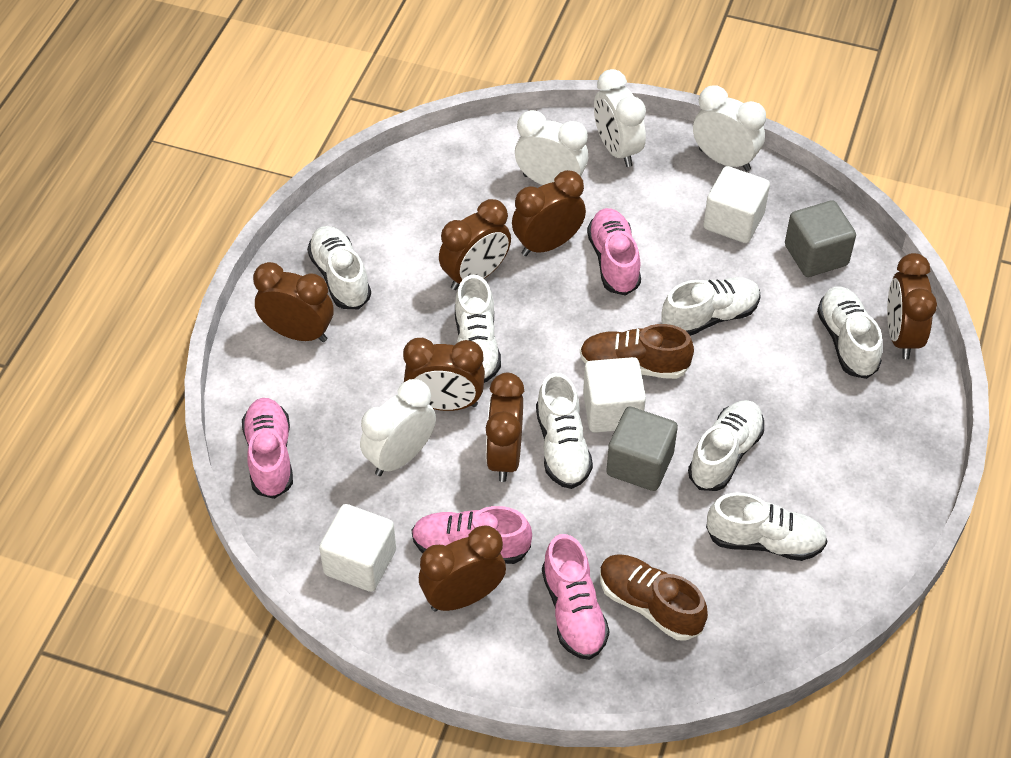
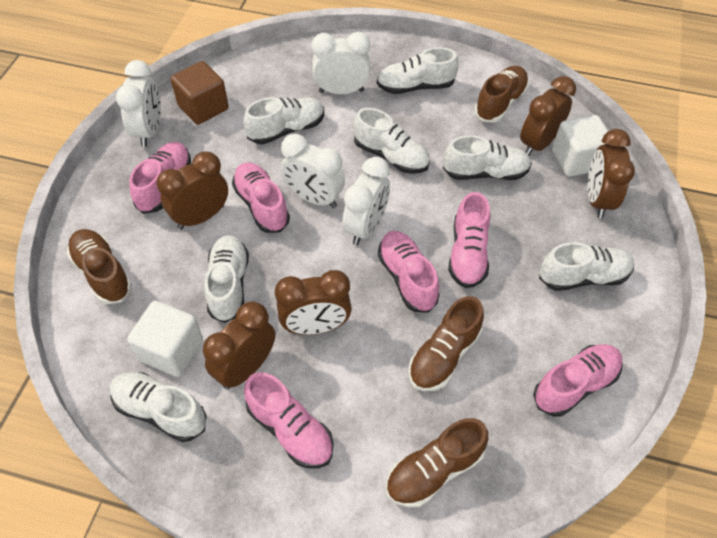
brown clock: 7 -> 5
brown cube: 0 -> 1
brown shoe: 2 -> 4
grey cube: 2 -> 0
pink shoe: 4 -> 6
white cube: 3 -> 2

